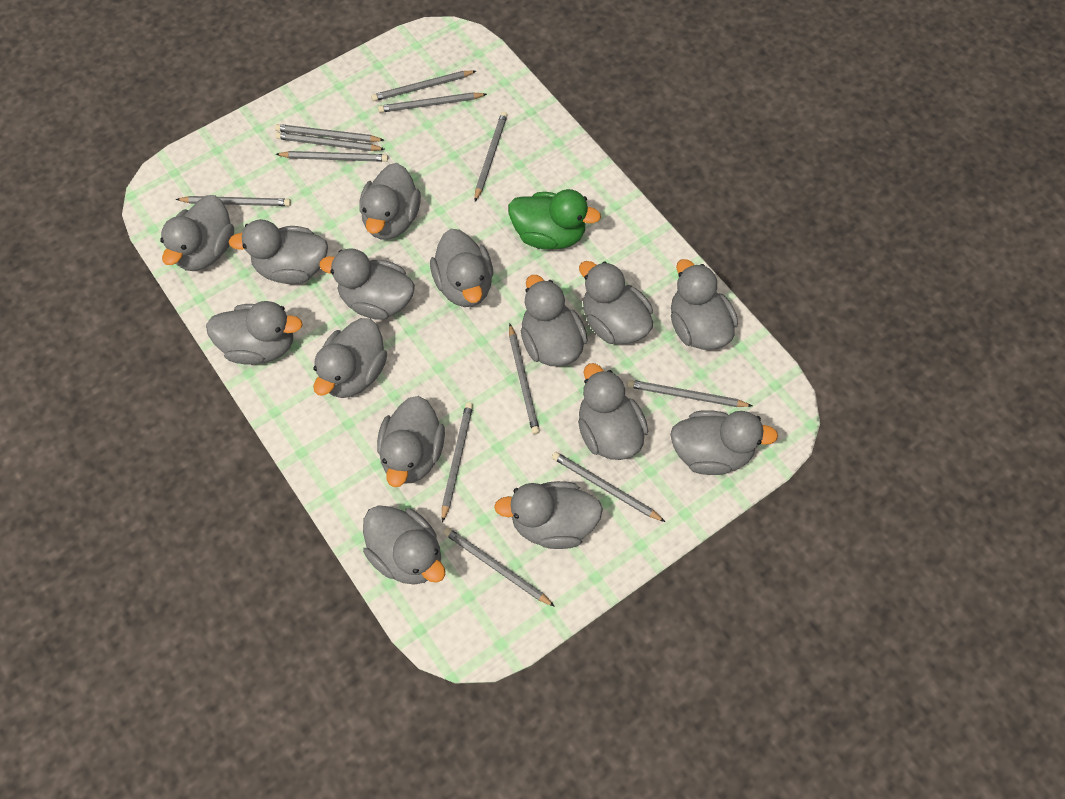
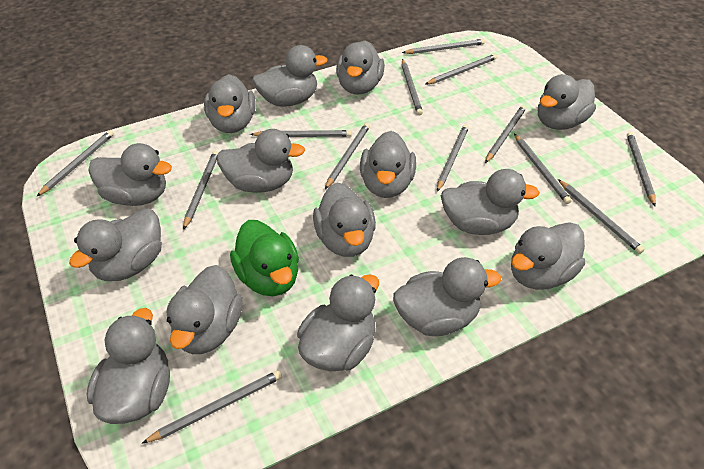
grey pencil: 12 -> 13

